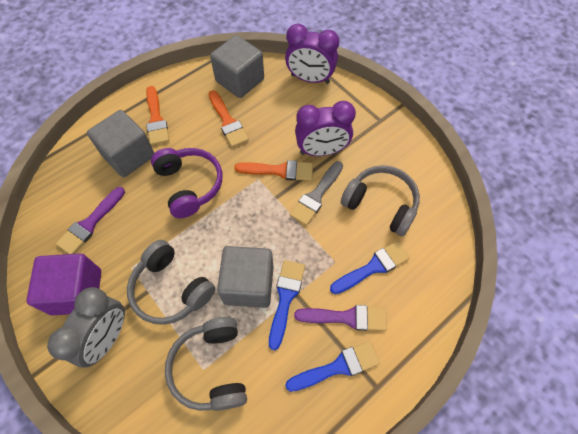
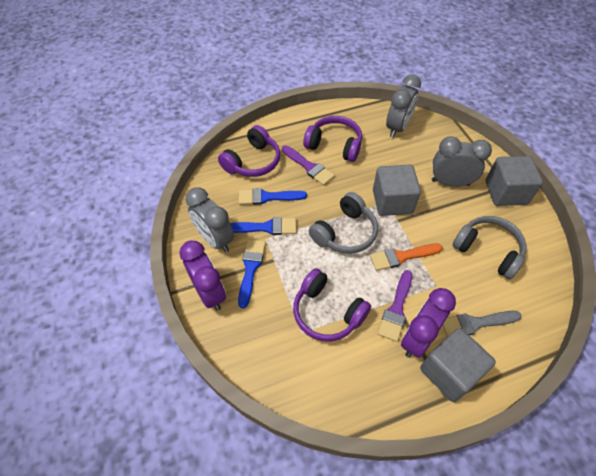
grey clock: 1 -> 3
grey headphones: 3 -> 2
orange brush: 3 -> 1
purple cube: 1 -> 0
purple headphones: 1 -> 3

